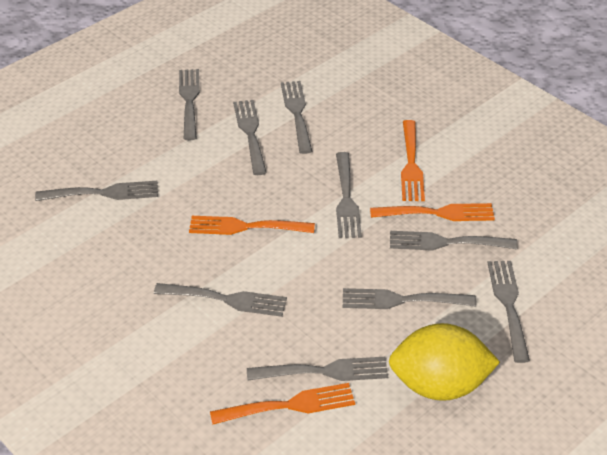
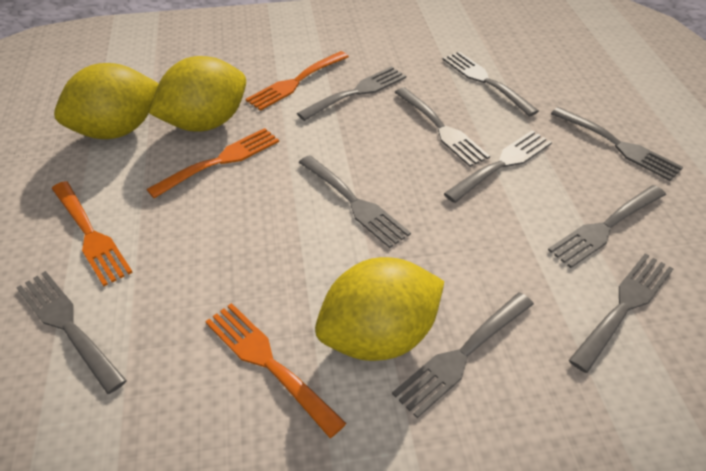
yellow lemon: 1 -> 3

